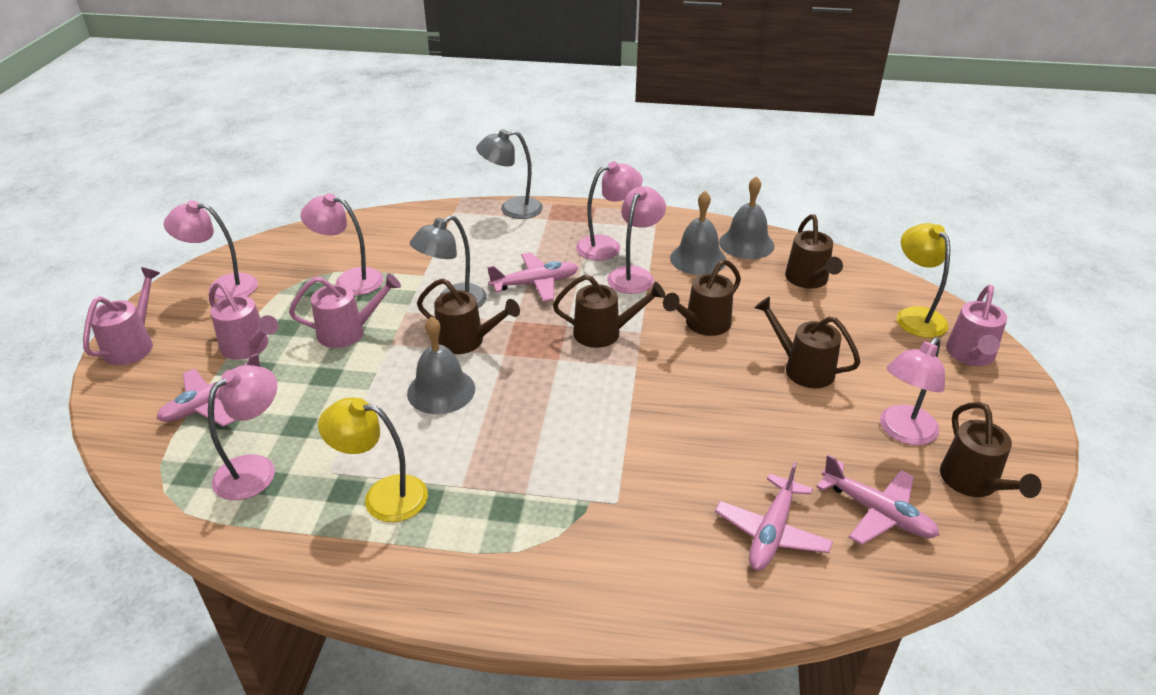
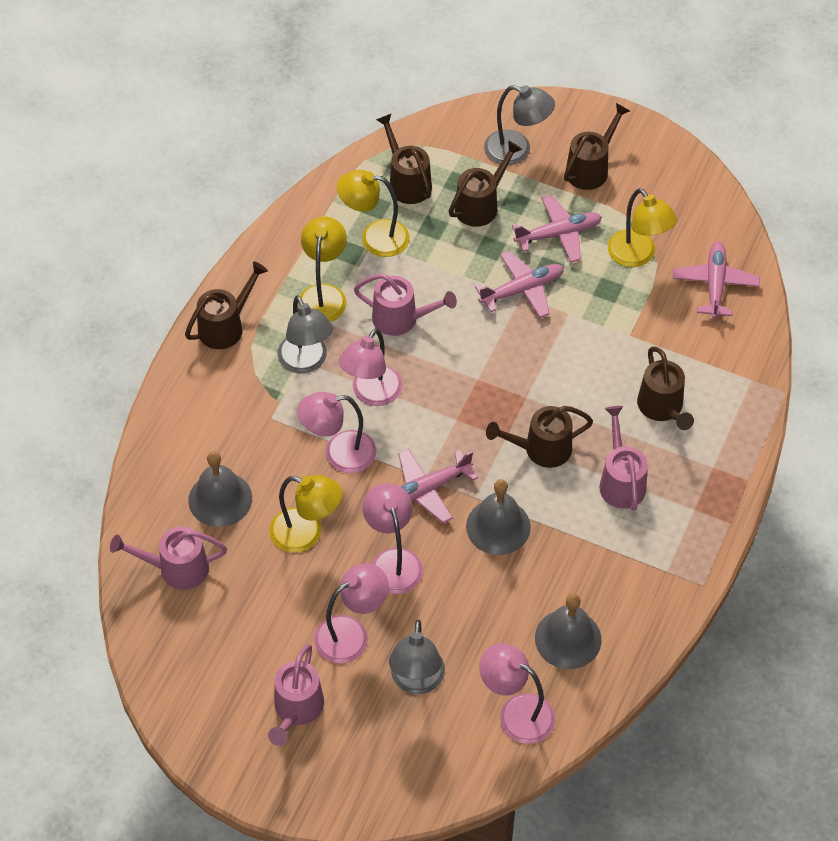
grey lamp: 2 -> 3
pink lamp: 6 -> 5
yellow lamp: 2 -> 4

